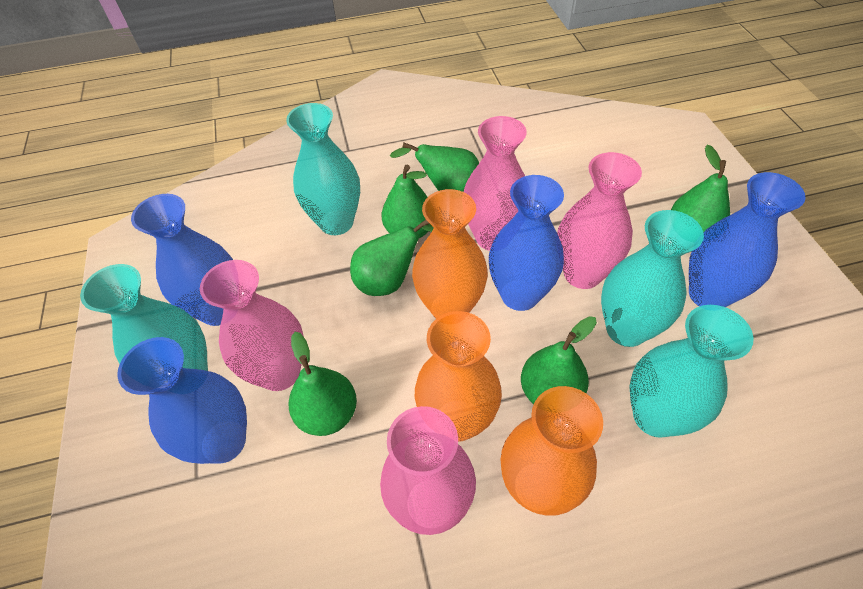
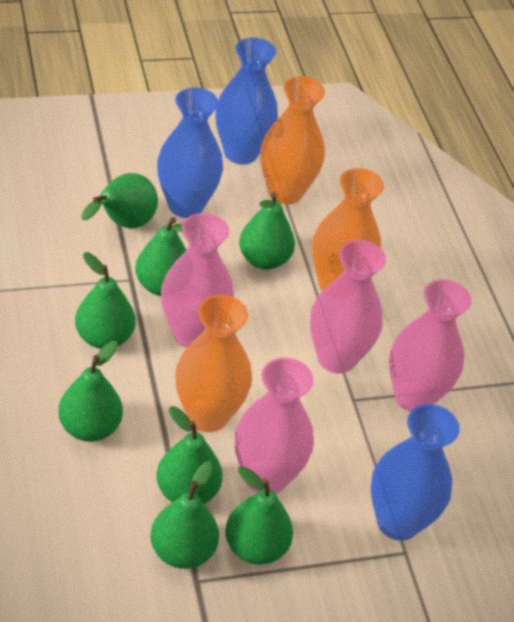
blue vase: 4 -> 3
green pear: 6 -> 8
turquoise vase: 4 -> 0

